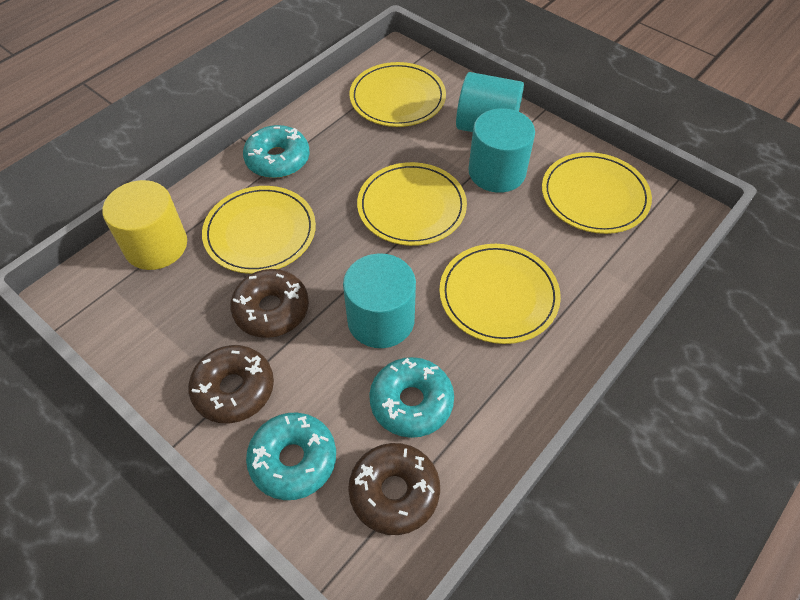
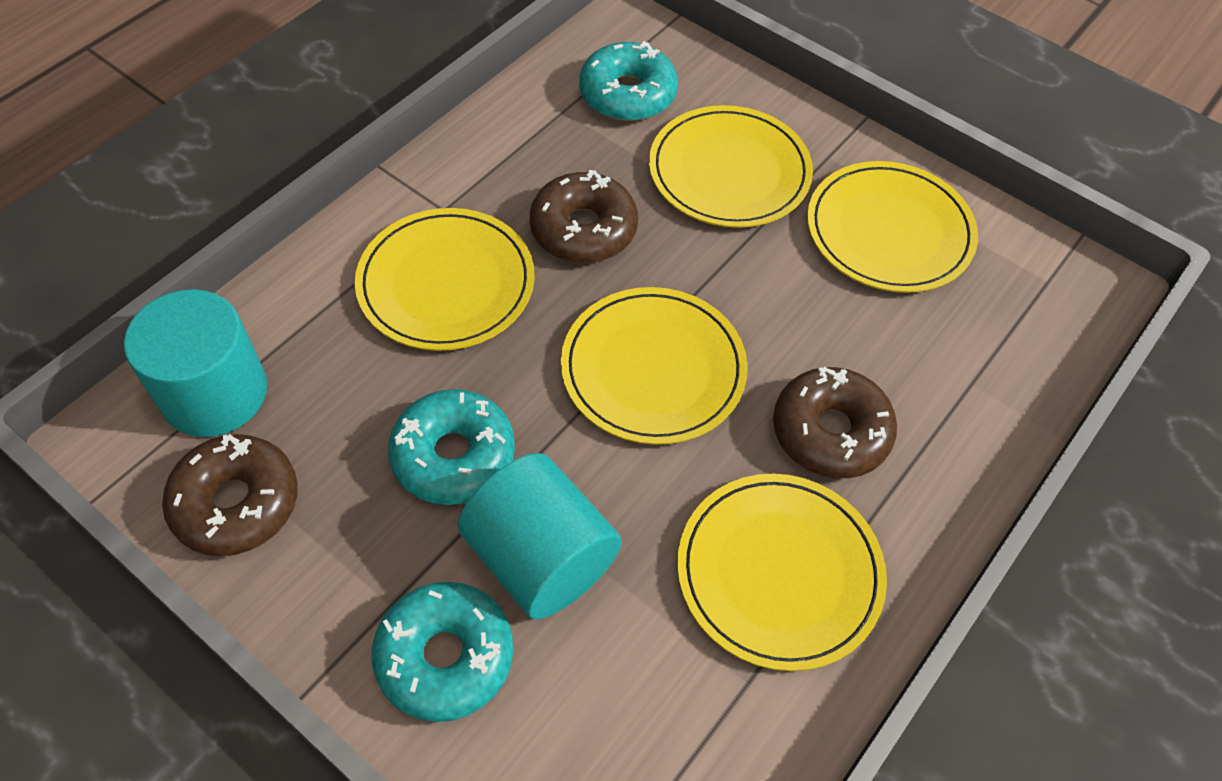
turquoise cylinder: 3 -> 2
yellow cylinder: 1 -> 0

